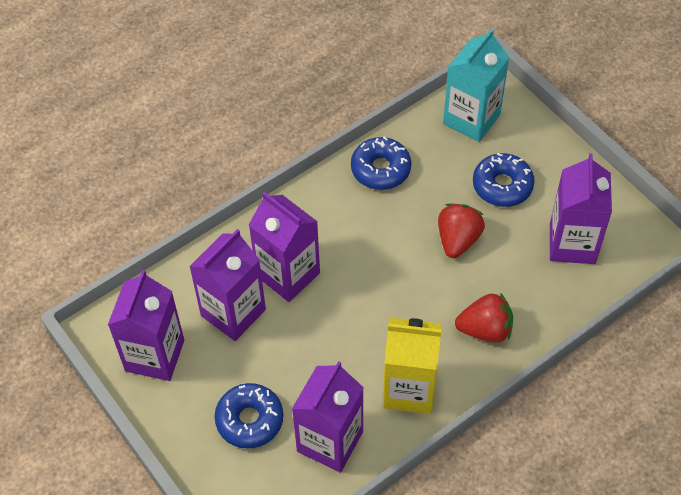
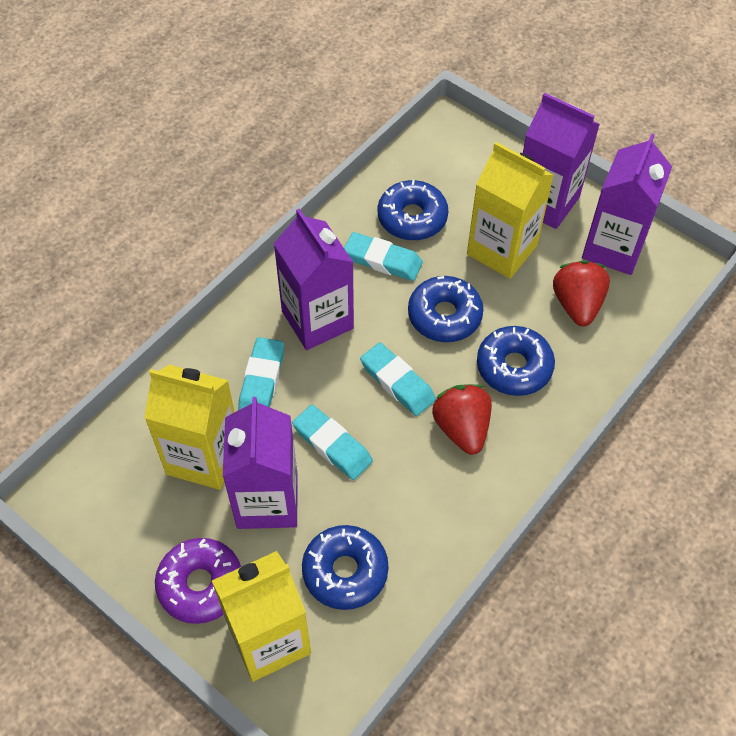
blue donut: 3 -> 4
purple carton: 5 -> 4
purple donut: 0 -> 1
turquoise carton: 1 -> 0
turquoise eraser: 0 -> 4
yellow carton: 1 -> 3

